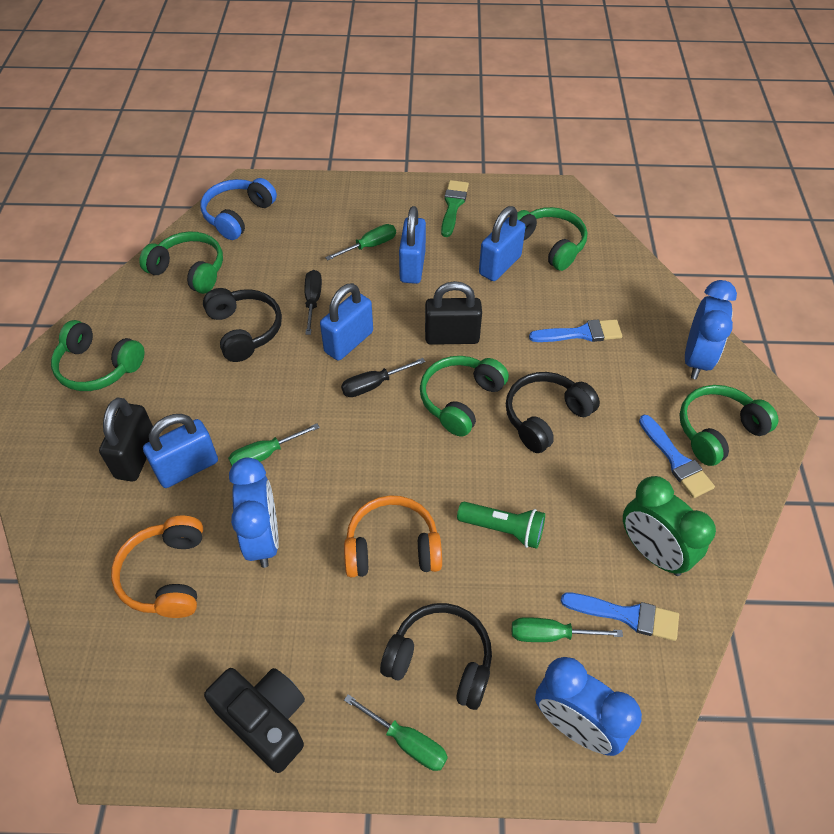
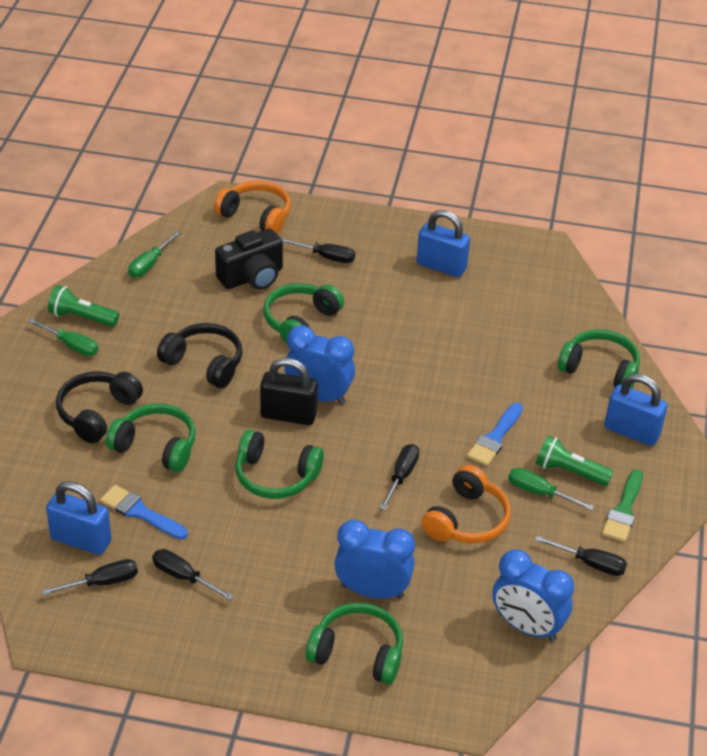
black headphones: 3 -> 2
black padlock: 2 -> 1
black screwdriver: 2 -> 5
blue brush: 3 -> 2
blue headphones: 1 -> 0
blue padlock: 4 -> 3
green clock: 1 -> 0
green flashlight: 1 -> 2
green screwdriver: 4 -> 3

